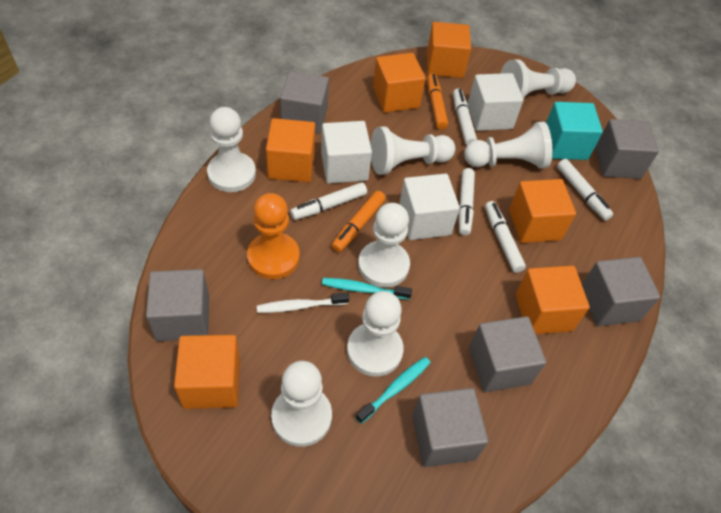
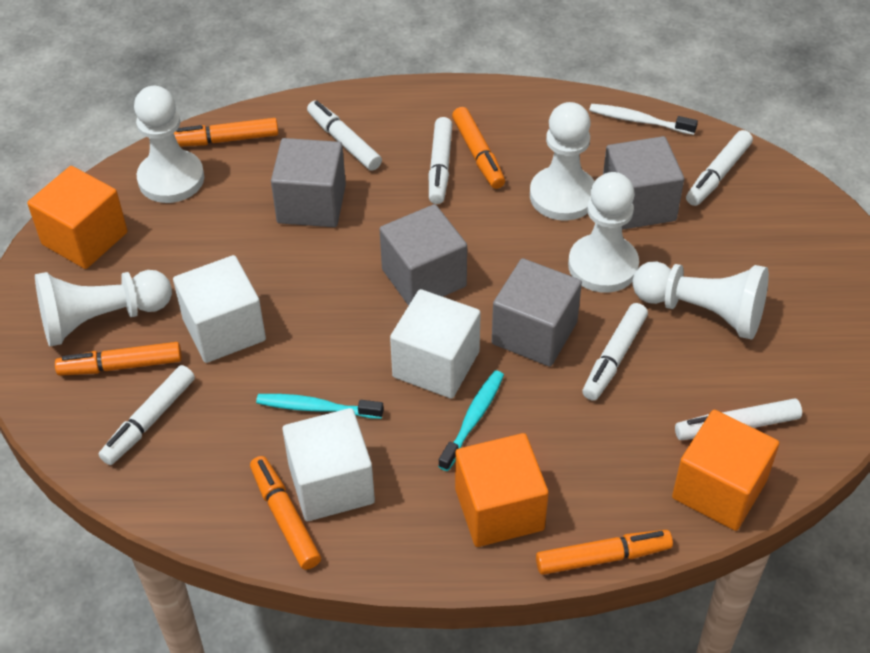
grey cube: 6 -> 4
orange cube: 6 -> 3
orange marker: 2 -> 5
orange pawn: 1 -> 0
turquoise cube: 1 -> 0
white marker: 5 -> 6
white pawn: 7 -> 5

